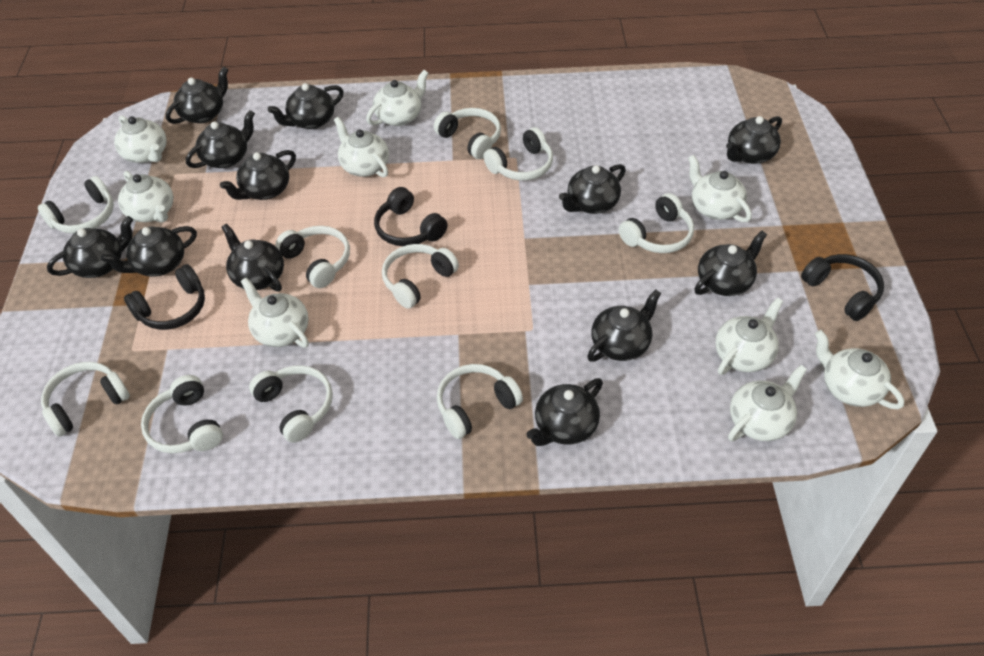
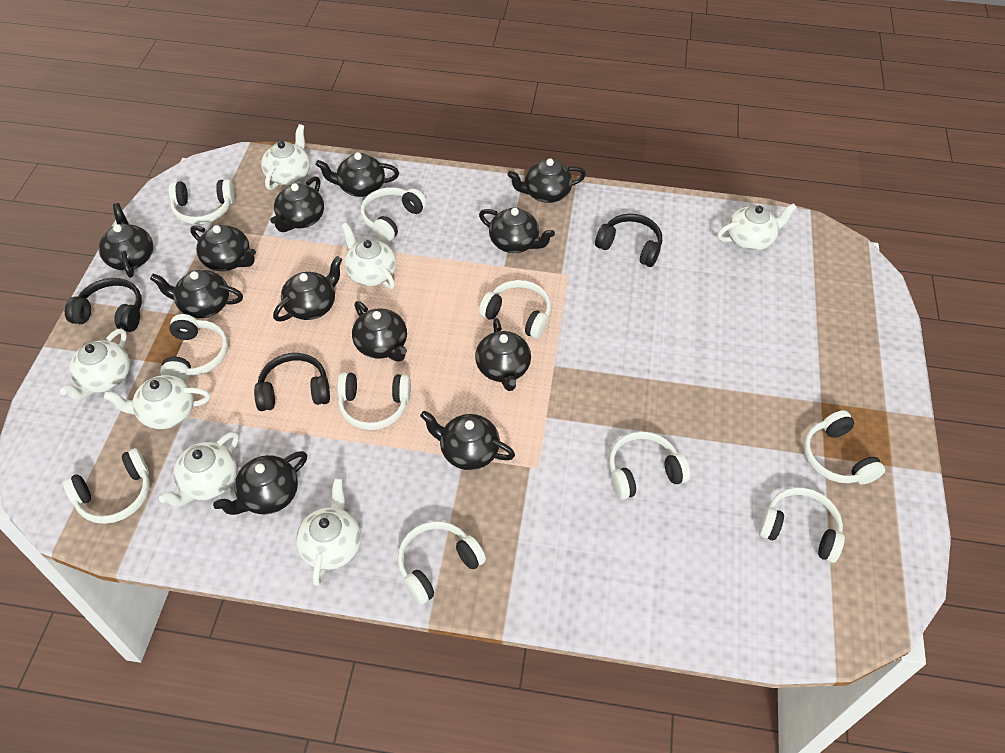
white teapot: 9 -> 7

